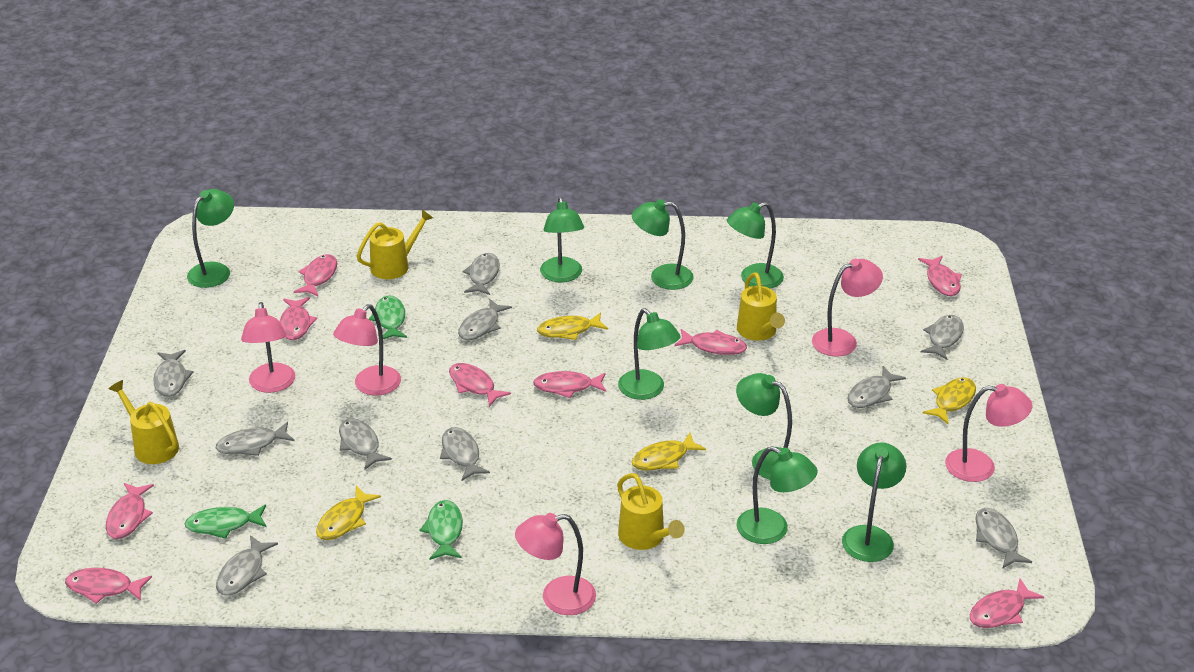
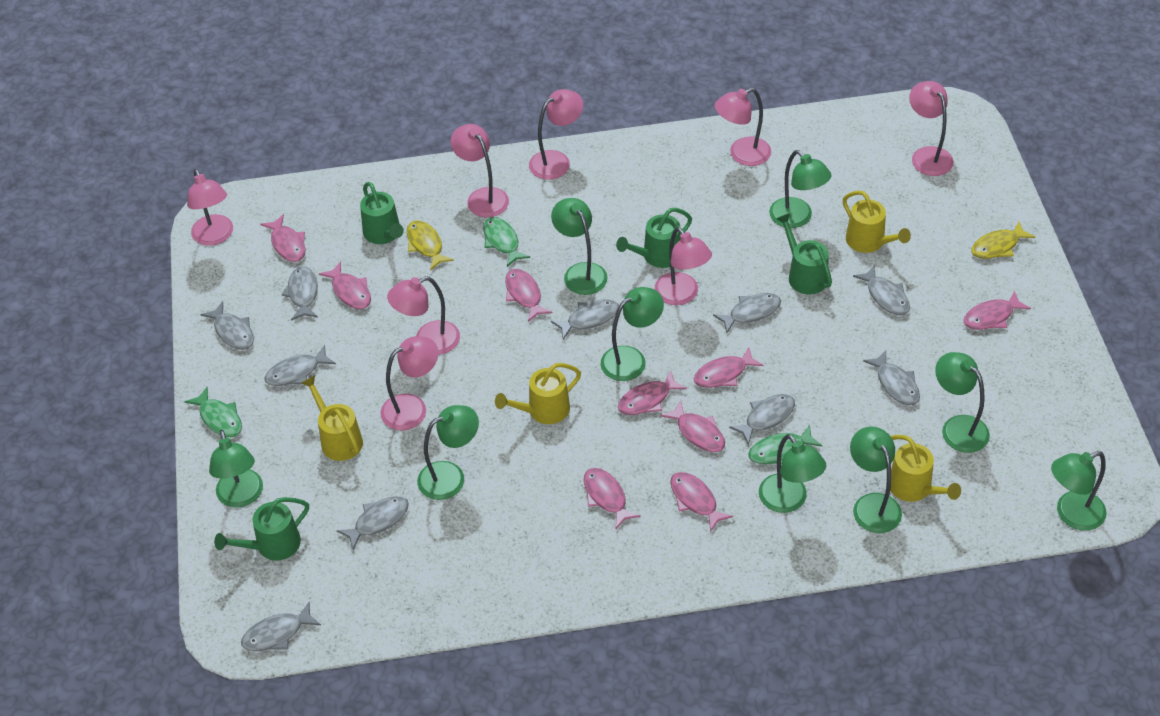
green lamp: 8 -> 9
green watering can: 0 -> 4
pink lamp: 5 -> 8
yellow fish: 4 -> 2

